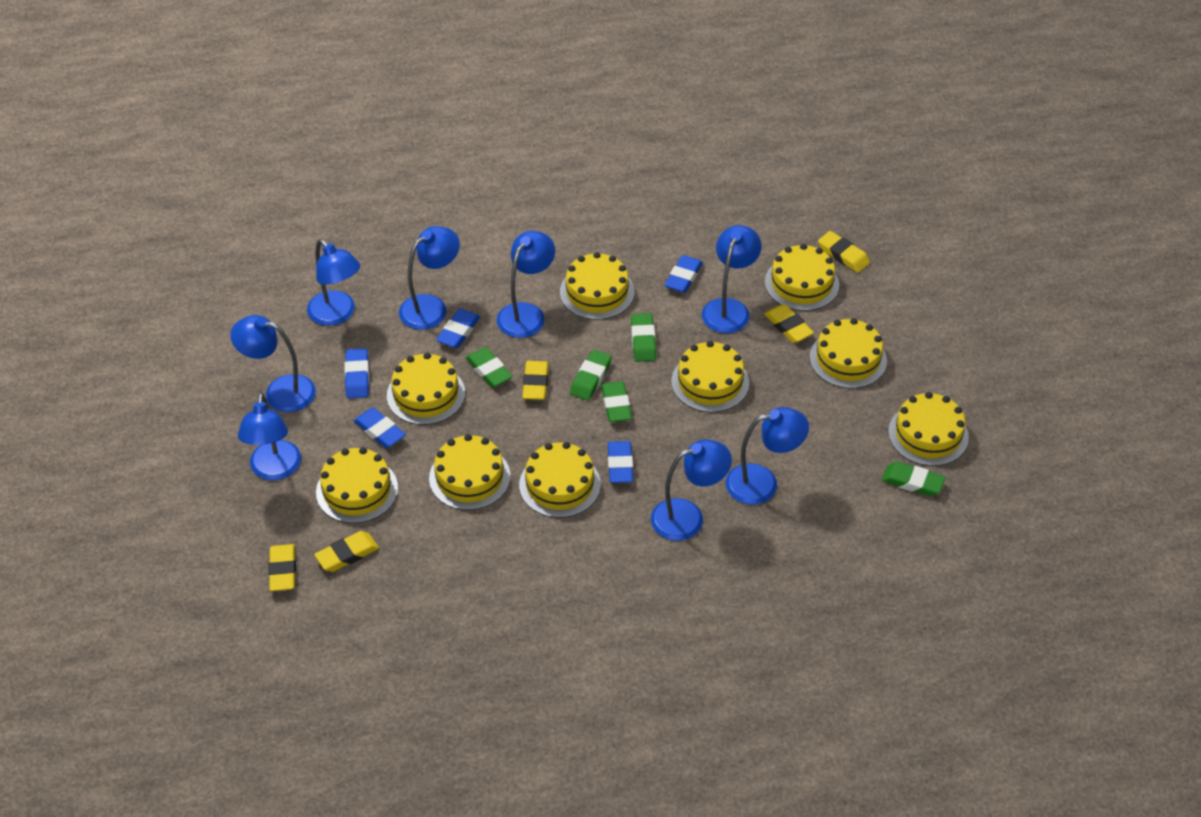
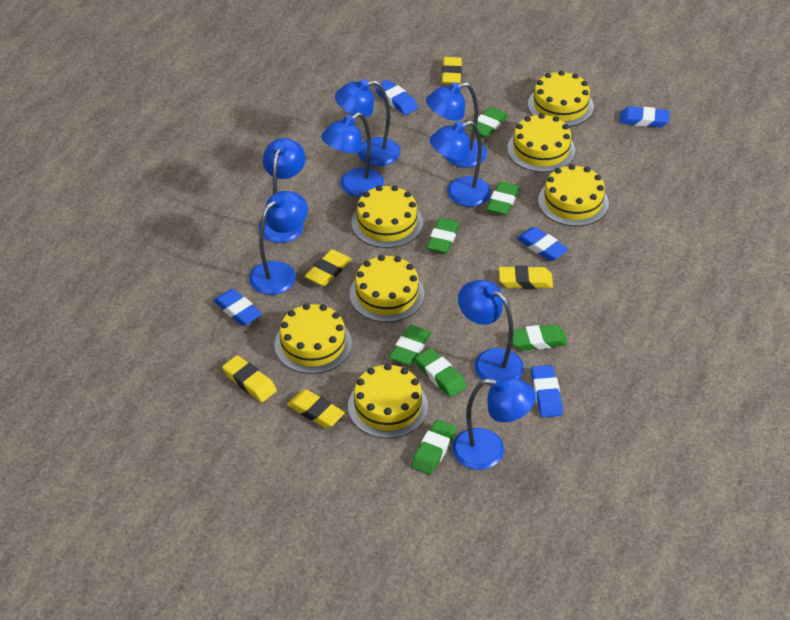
green eraser: 5 -> 7
yellow cake: 9 -> 7

